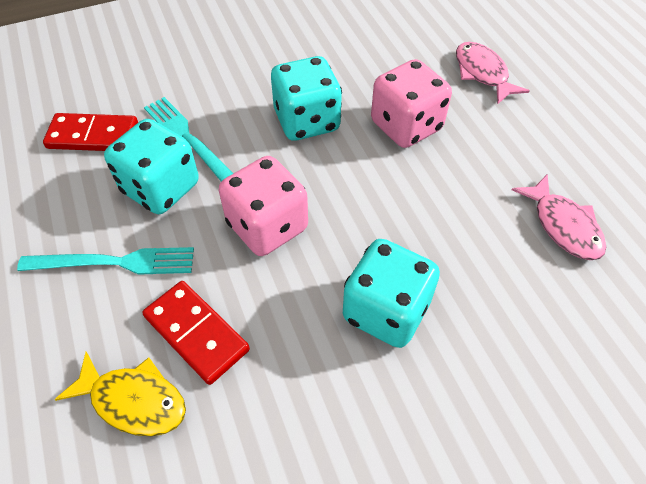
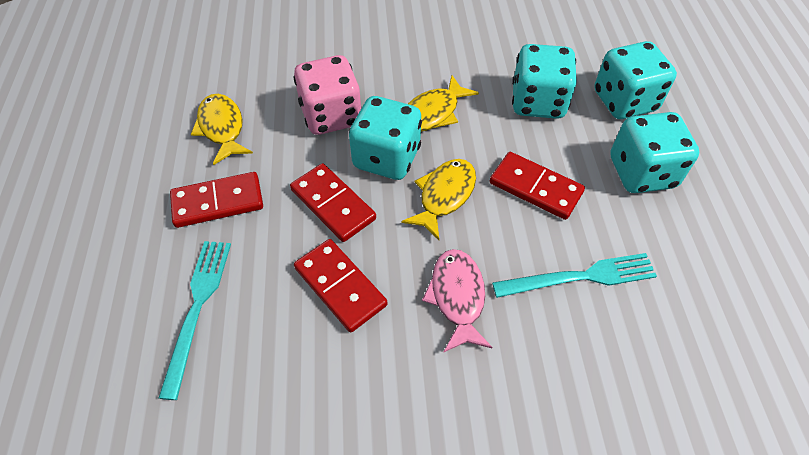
pink dice: 2 -> 1
pink fish: 2 -> 1
red domino: 2 -> 4
turquoise dice: 3 -> 4
yellow fish: 1 -> 3

